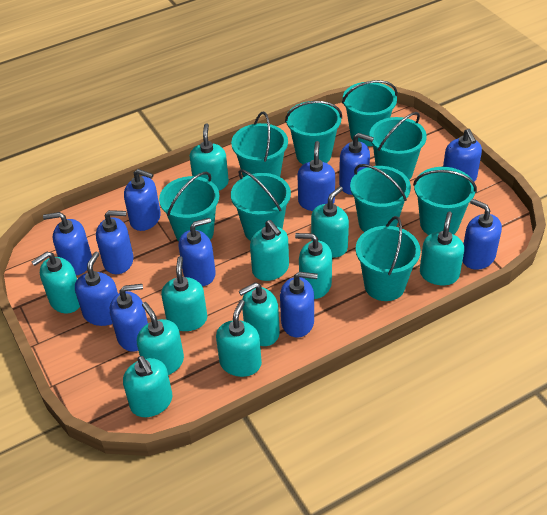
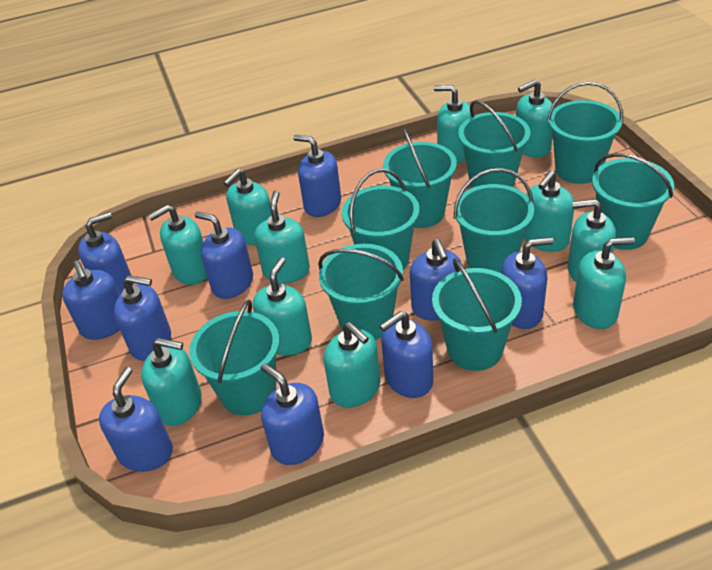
blue soap dispenser: 11 -> 10

